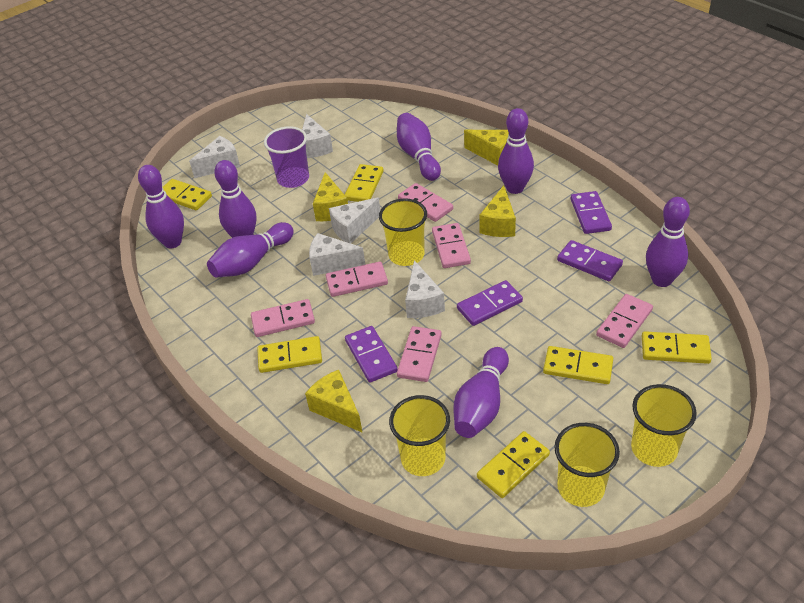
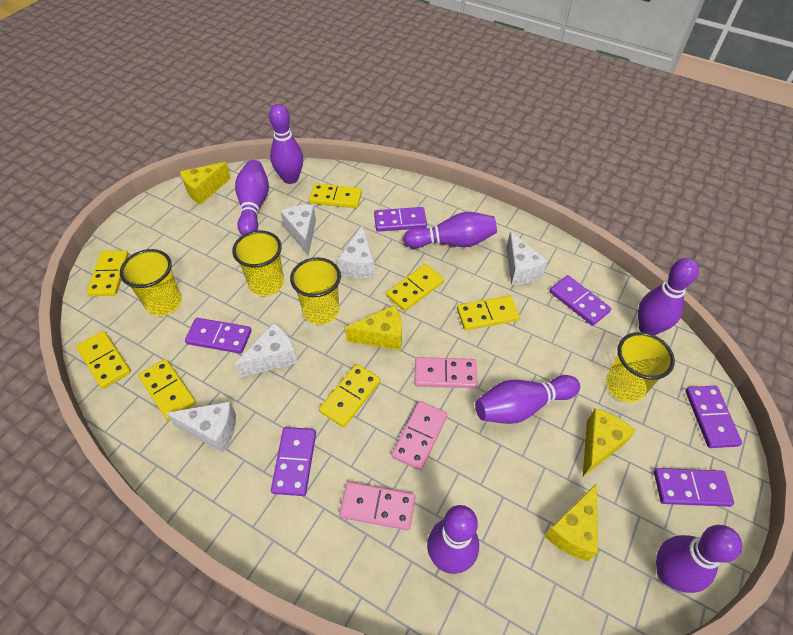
pink domino: 6 -> 3
purple cup: 1 -> 0
purple domino: 4 -> 6
yellow domino: 6 -> 7

